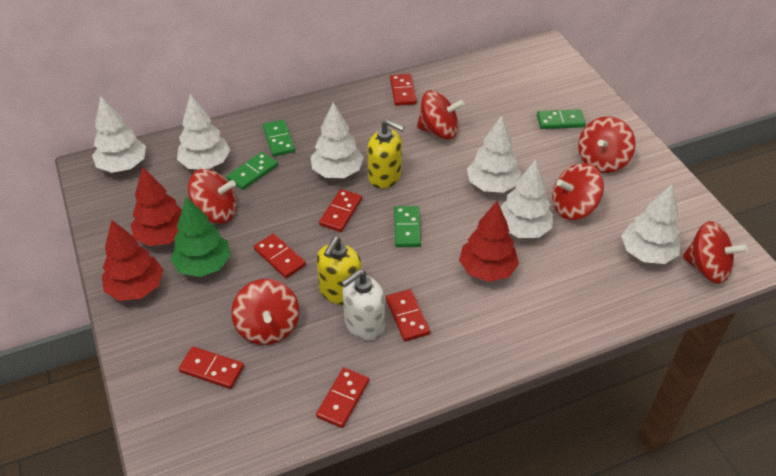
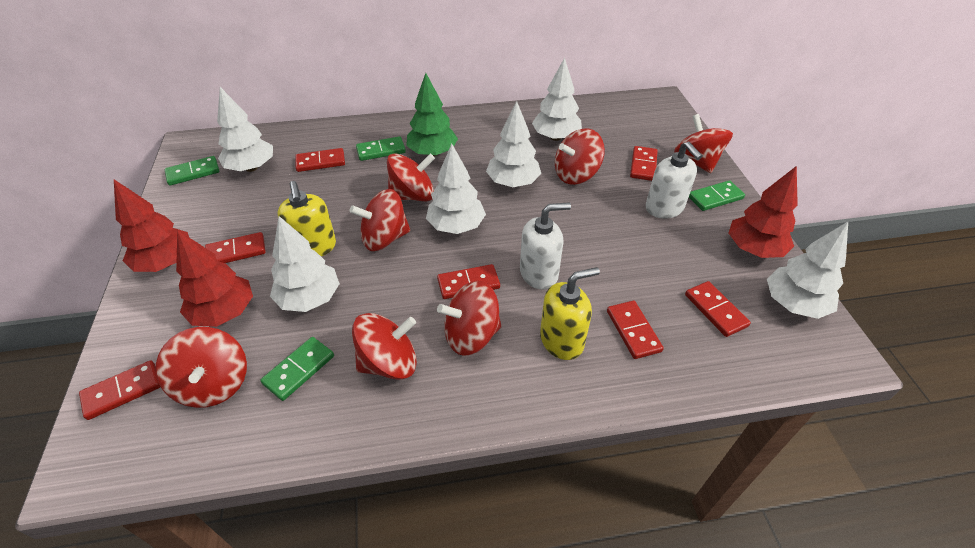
red domino: 6 -> 7
red spinning top: 6 -> 7
white soap dispenser: 1 -> 2

